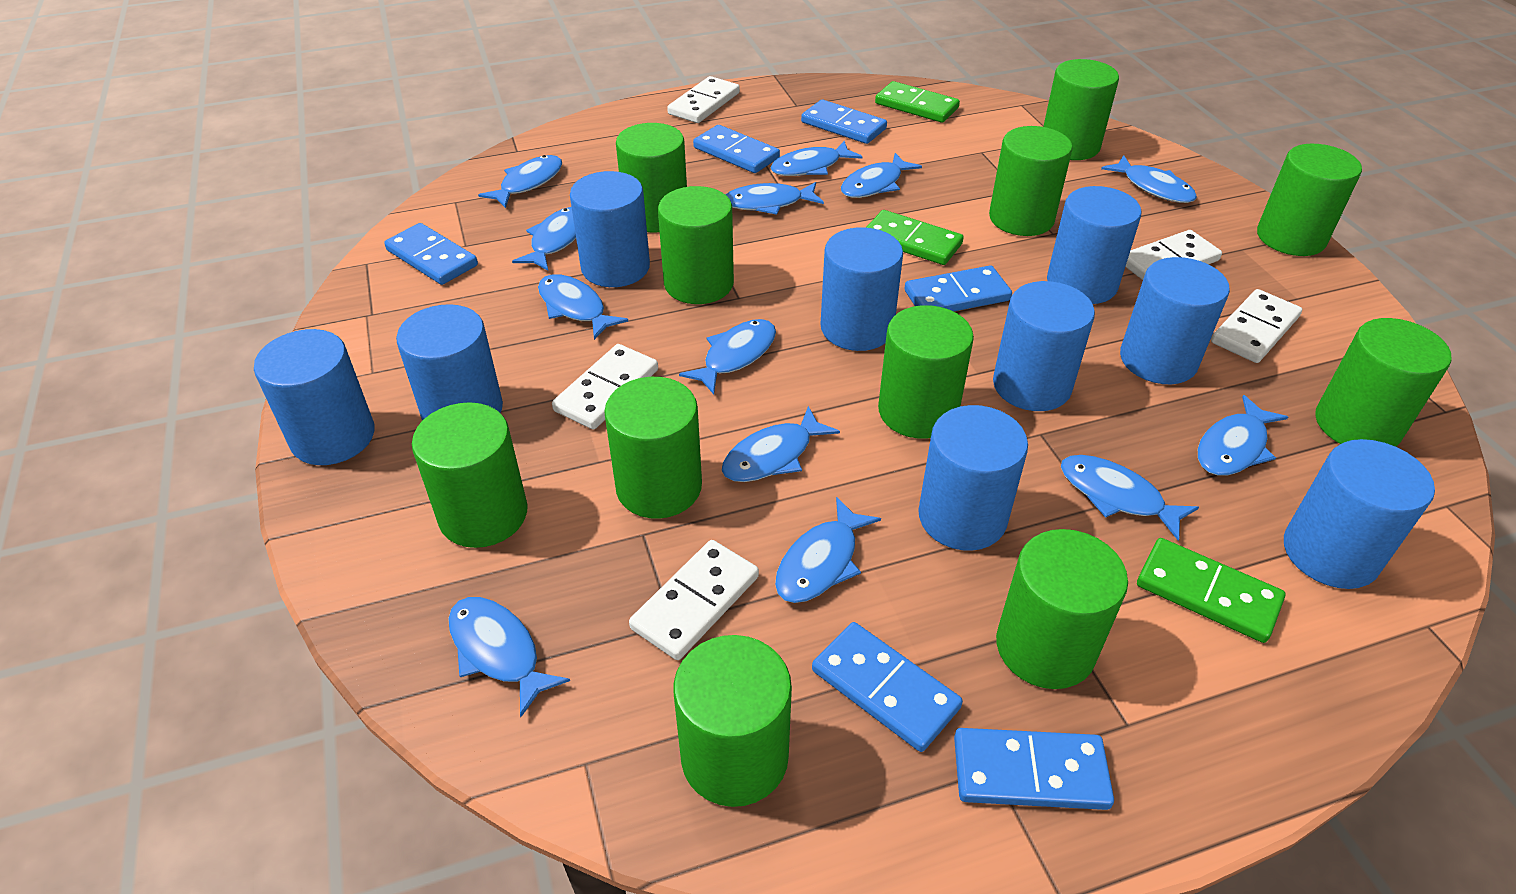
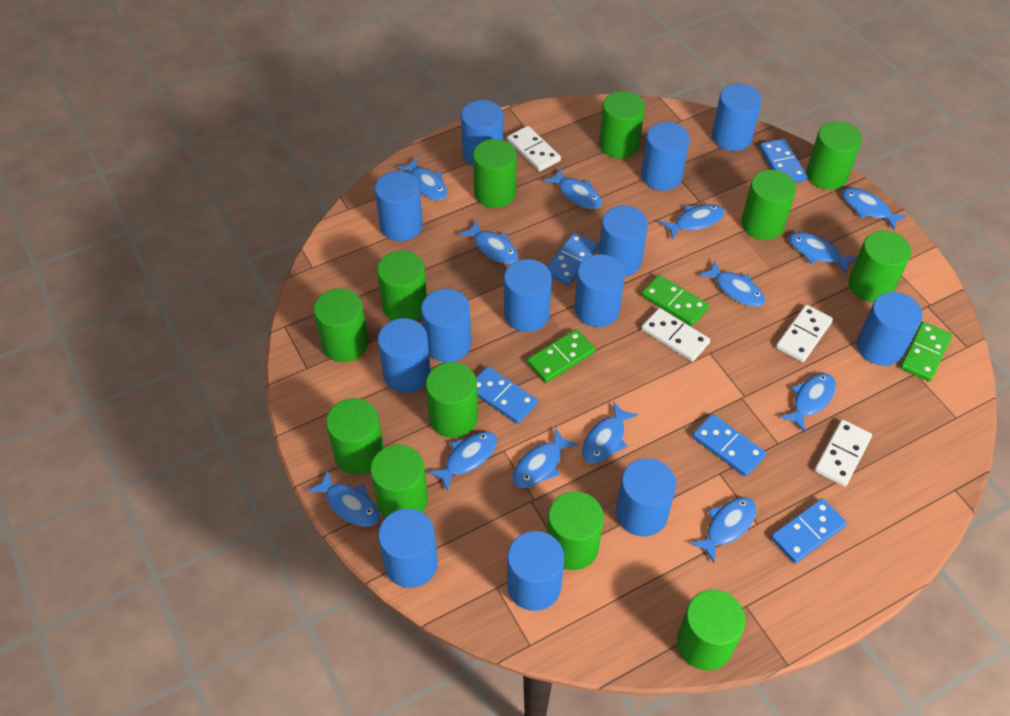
blue cylinder: 9 -> 13
blue domino: 6 -> 5
green cylinder: 11 -> 12
white domino: 5 -> 4

